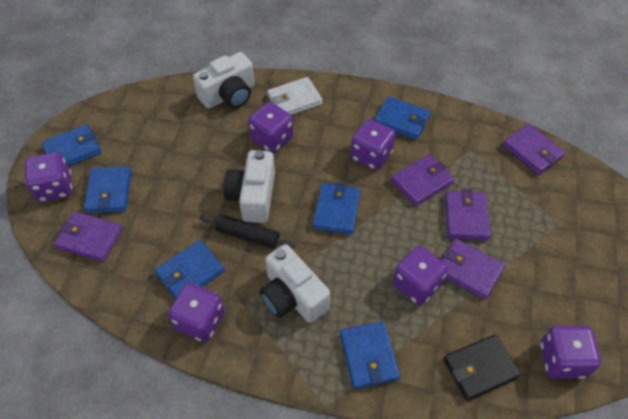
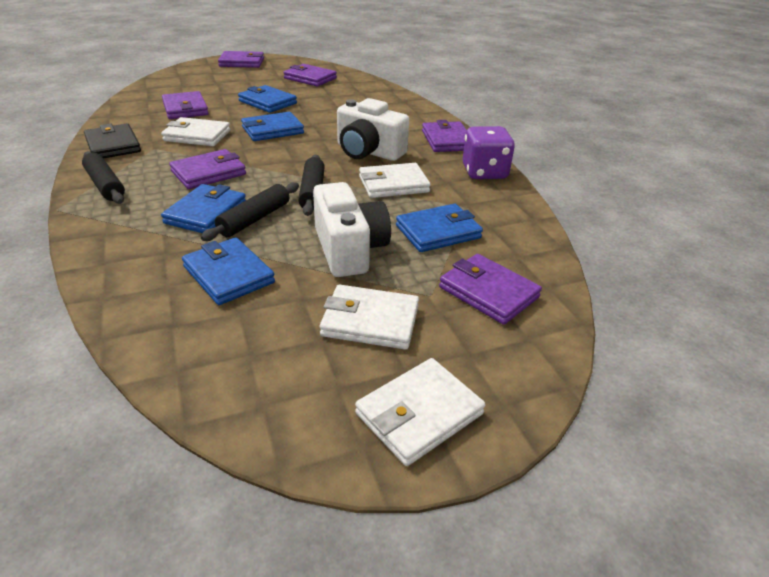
black rolling pin: 1 -> 3
blue wallet: 6 -> 5
purple dice: 6 -> 1
purple wallet: 5 -> 6
white camera: 3 -> 2
white wallet: 1 -> 4

